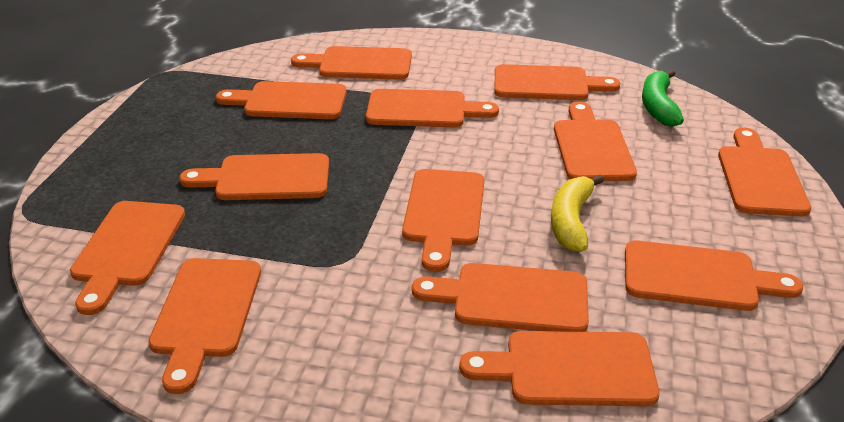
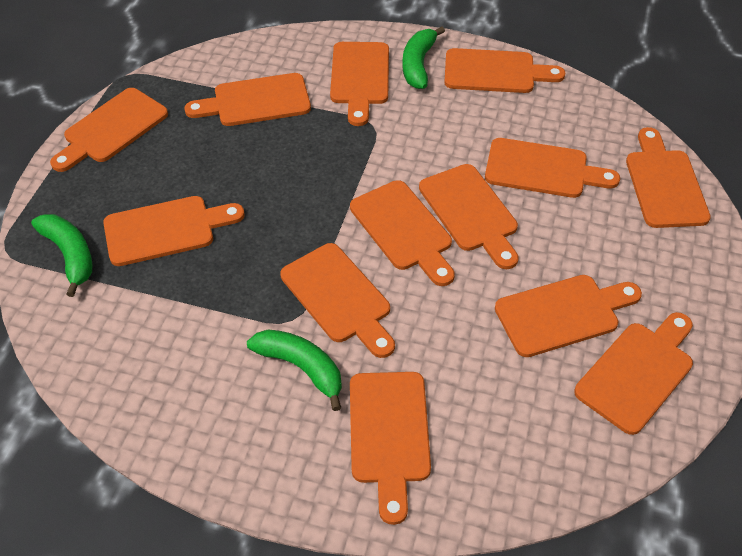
green banana: 1 -> 3
yellow banana: 1 -> 0

